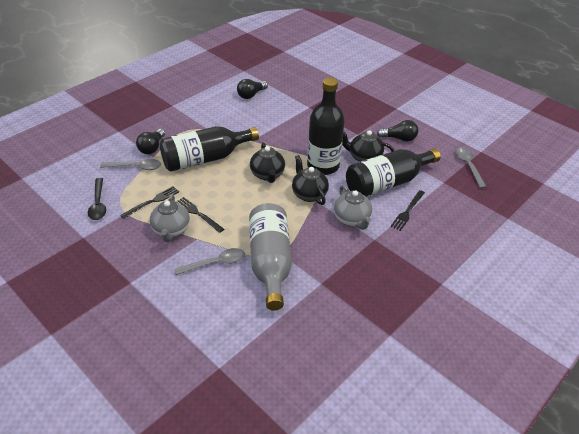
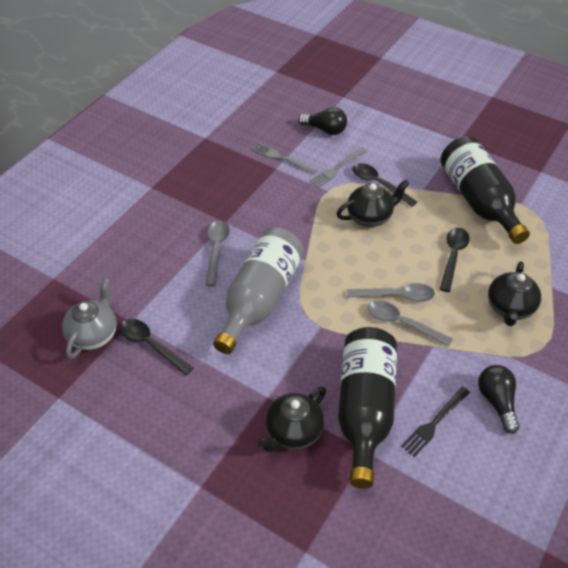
black bottle: 3 -> 2
black fork: 3 -> 1
black light bulb: 3 -> 2
black spoon: 1 -> 3
grey fork: 0 -> 2
grey teapot: 2 -> 1

